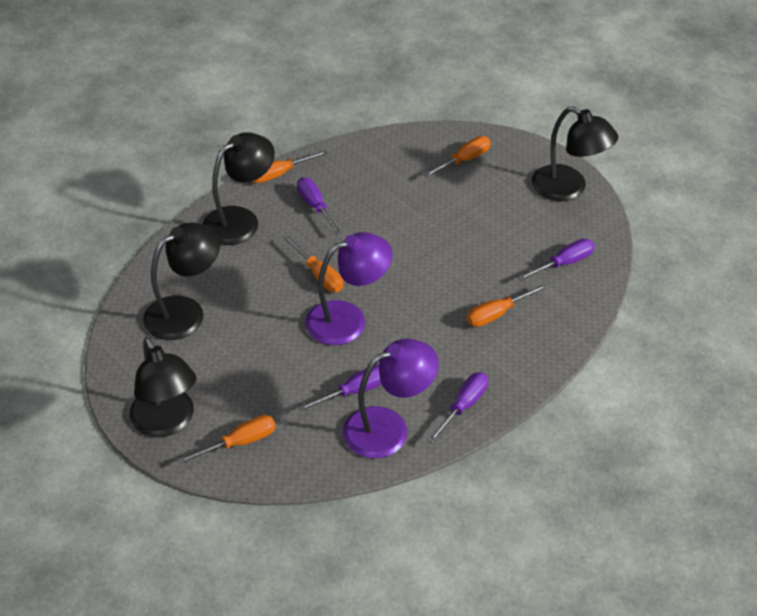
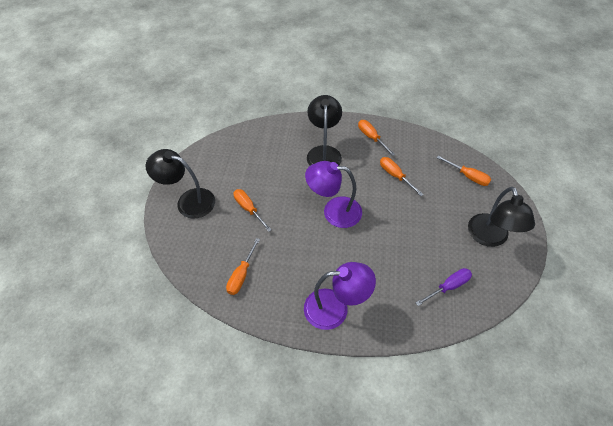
black lamp: 4 -> 3
purple screwdriver: 4 -> 1

